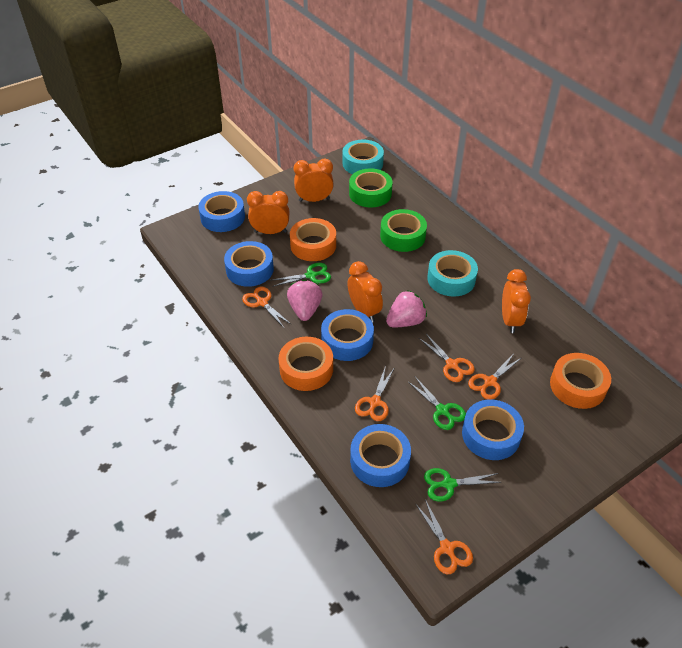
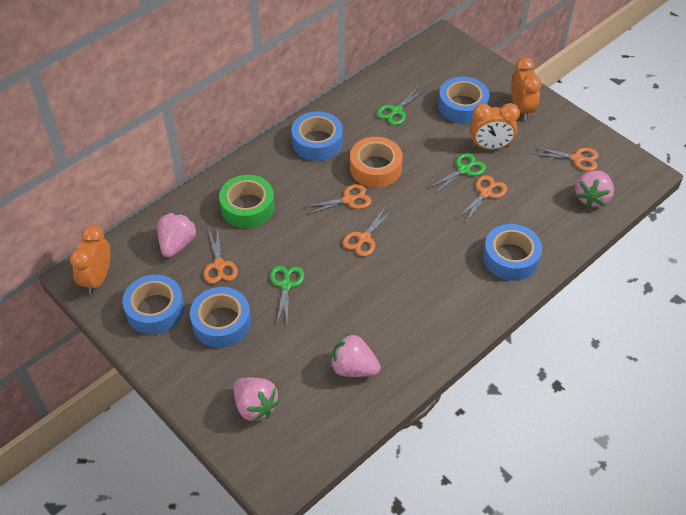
green tape: 2 -> 1
orange clock: 4 -> 3
orange tape: 3 -> 1
pink strawberry: 2 -> 4
turquoise tape: 2 -> 0

